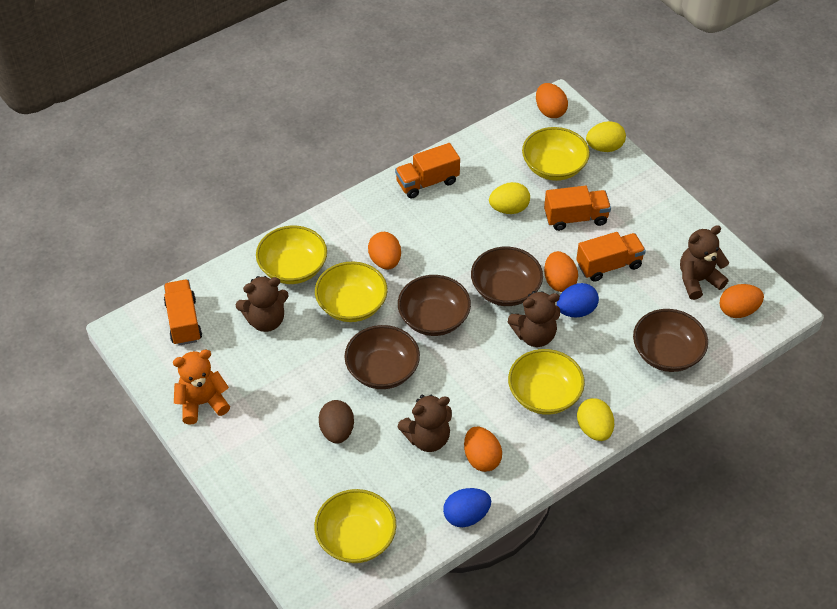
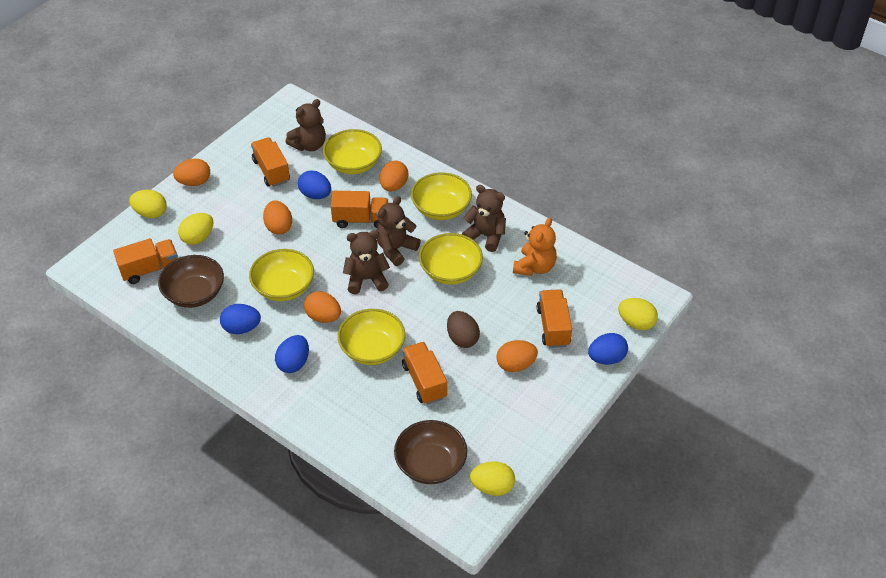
blue egg: 2 -> 4
brown bowl: 4 -> 2
orange truck: 4 -> 5
yellow egg: 3 -> 4

